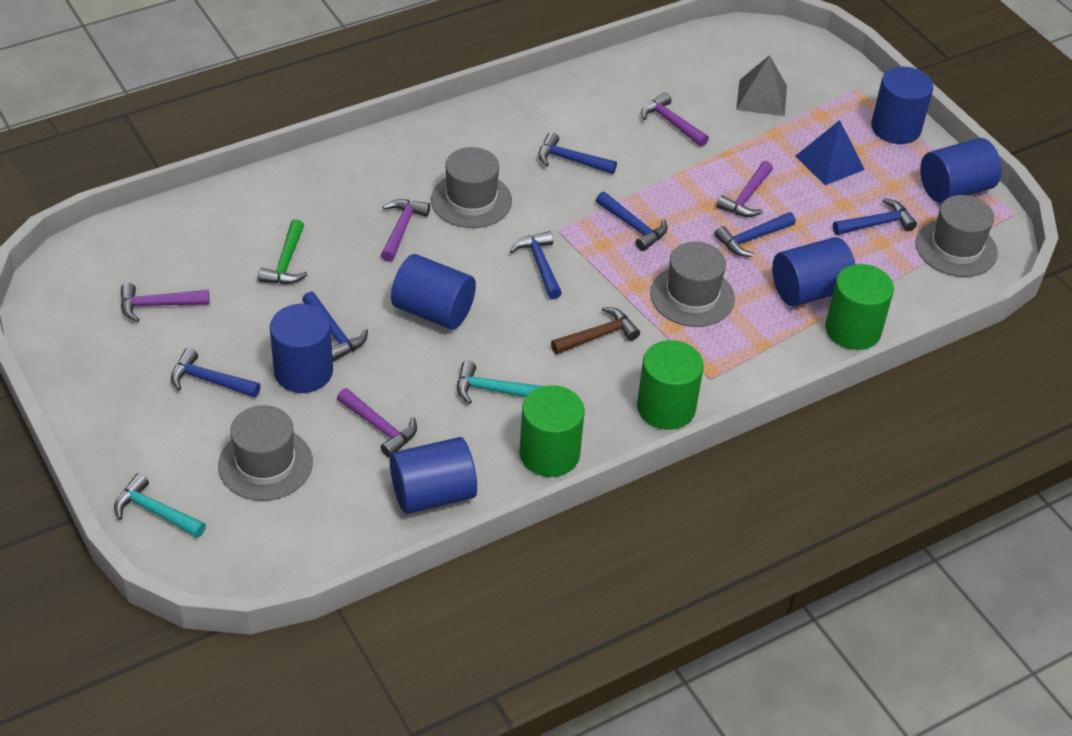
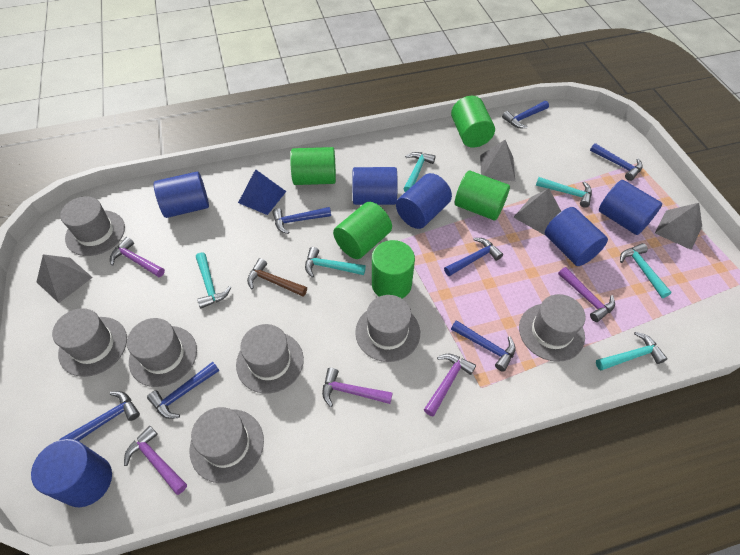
green cylinder: 3 -> 5
green hammer: 1 -> 0
grey hat: 4 -> 7
grey pyramid: 1 -> 4
turquoise hammer: 2 -> 6

